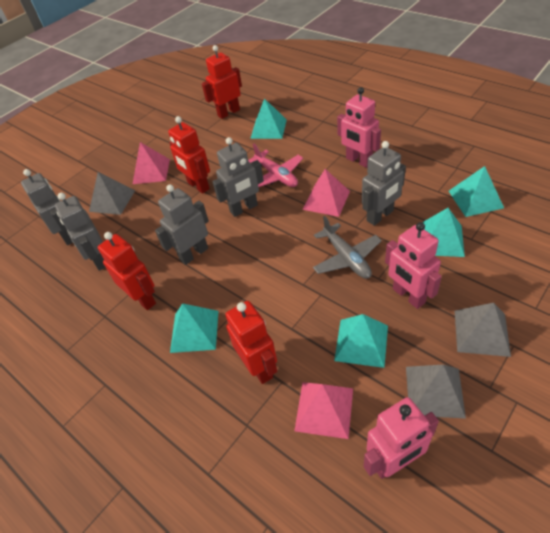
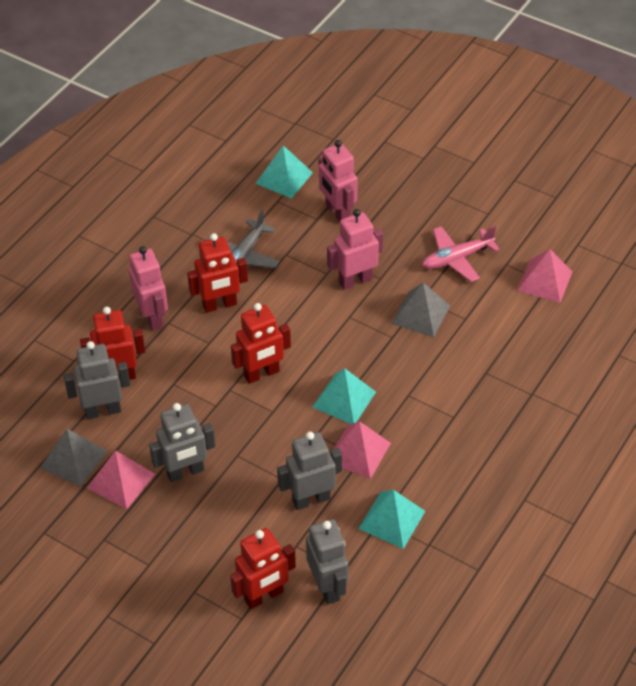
grey pyramid: 3 -> 2
grey robot: 5 -> 4
turquoise pyramid: 5 -> 3

